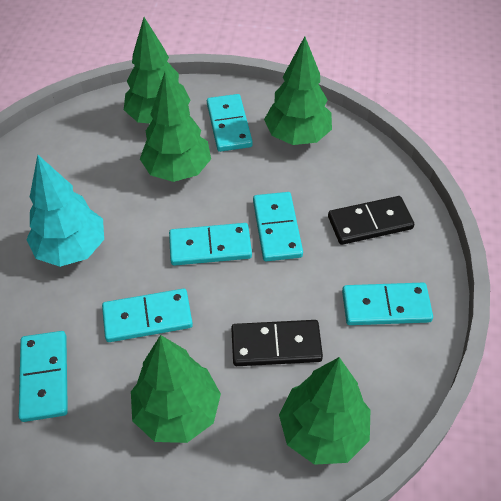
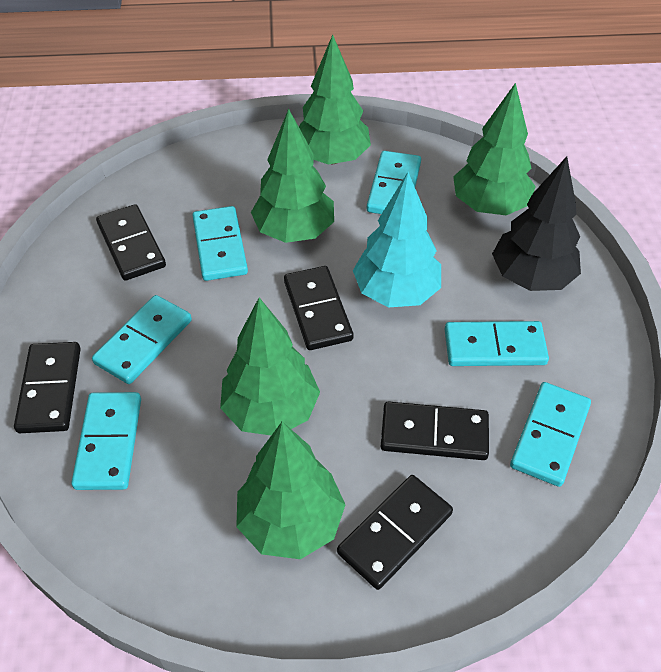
black domino: 2 -> 5
black tree: 0 -> 1

